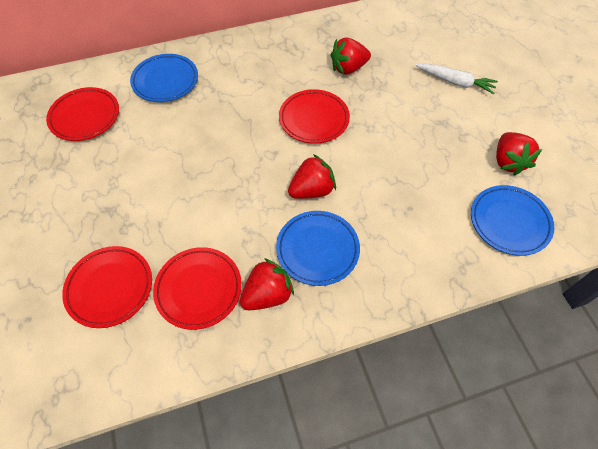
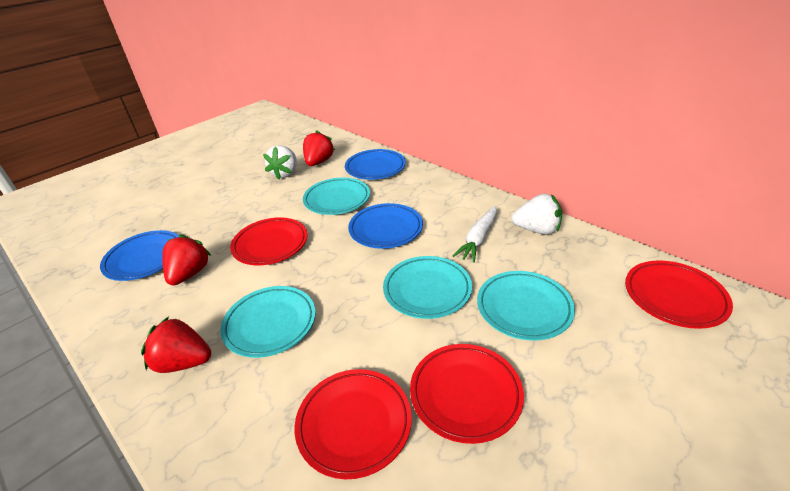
red strawberry: 4 -> 3
turquoise plate: 0 -> 4
white strawberry: 0 -> 2

